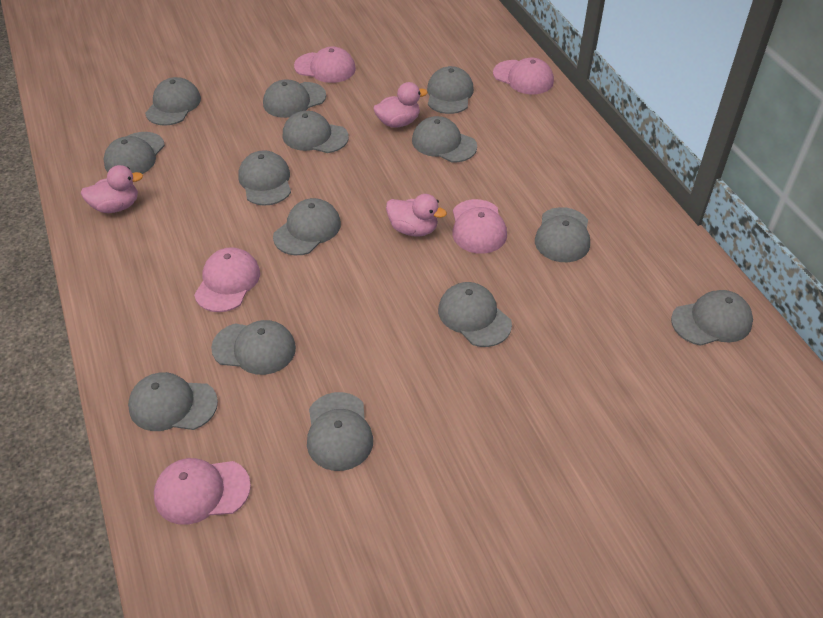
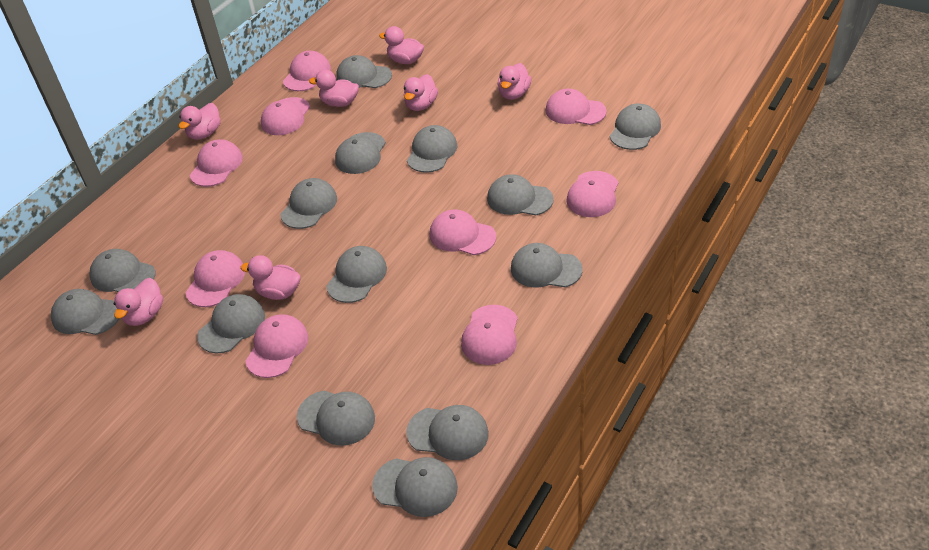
pink cap: 5 -> 9
pink duck: 3 -> 7

